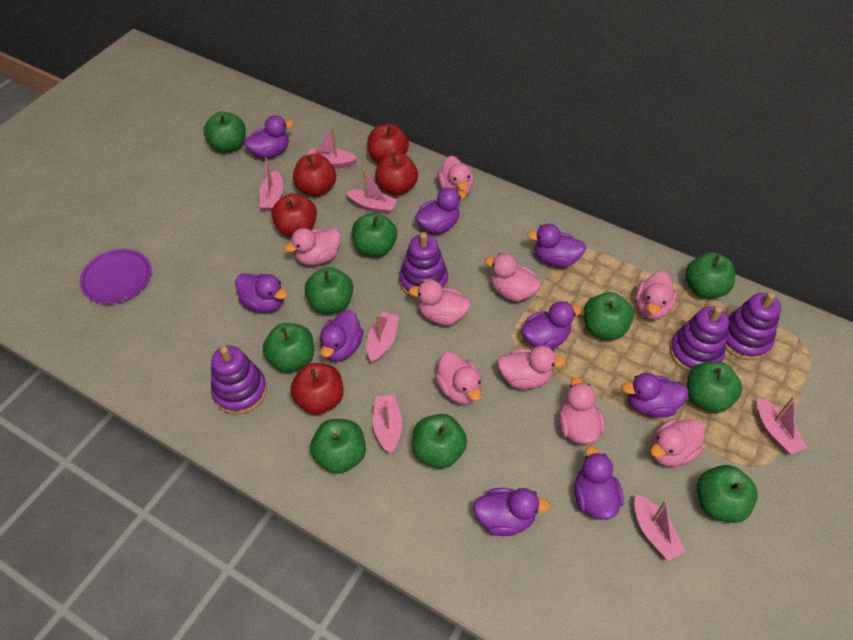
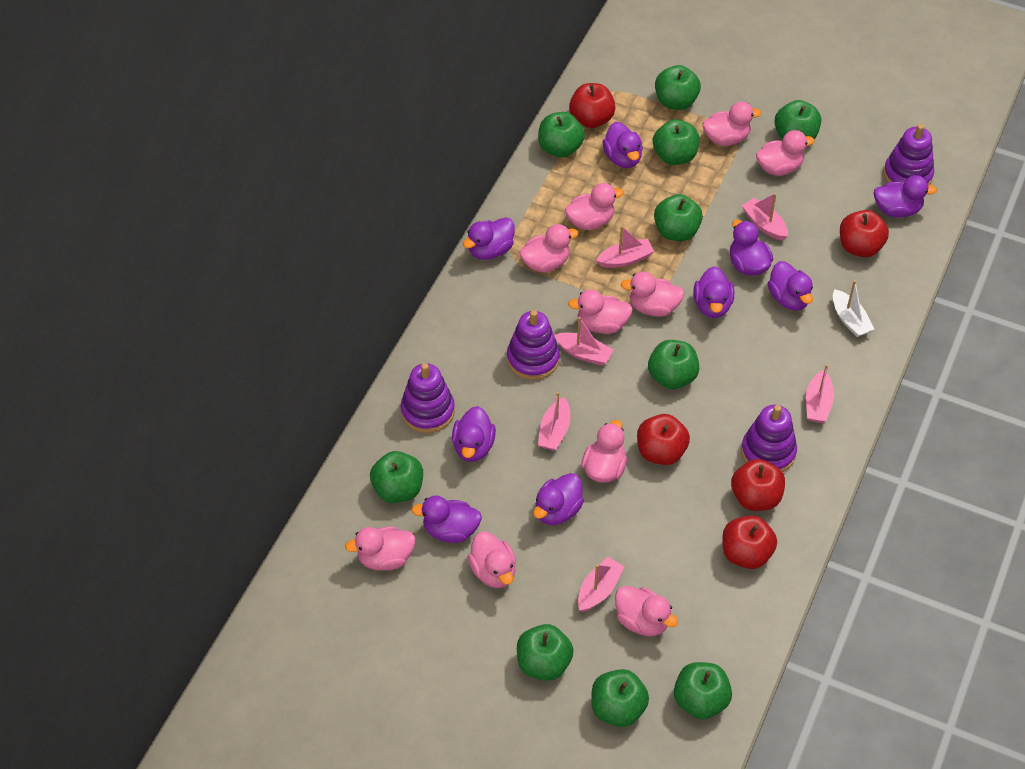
pink boat: 7 -> 6
pink duck: 9 -> 10
purple plate: 1 -> 0
white boat: 0 -> 1

